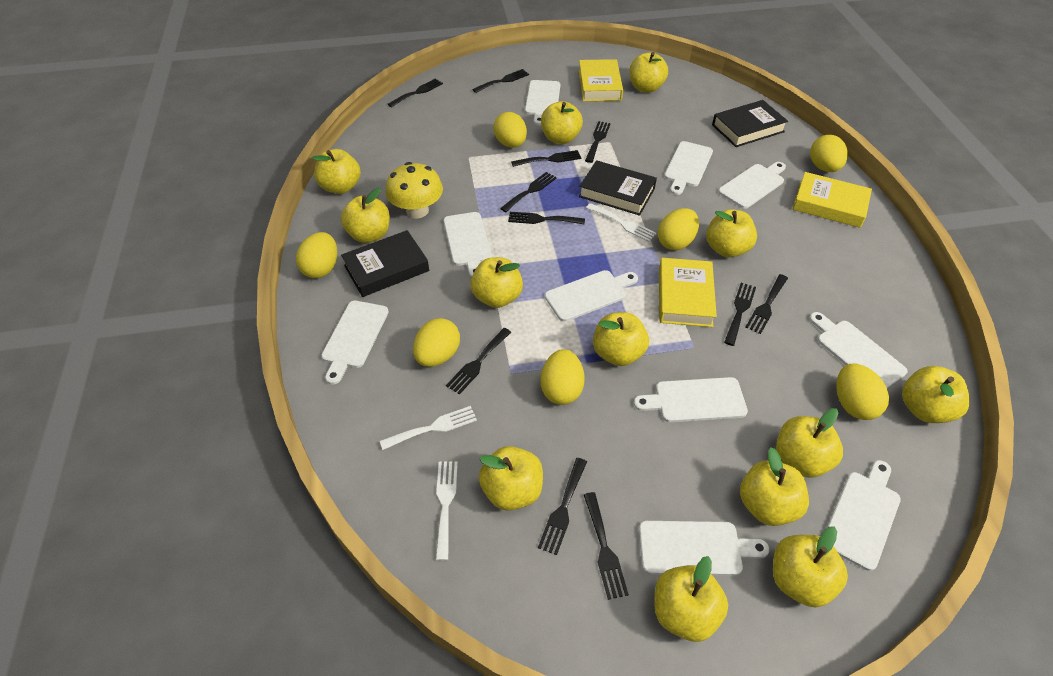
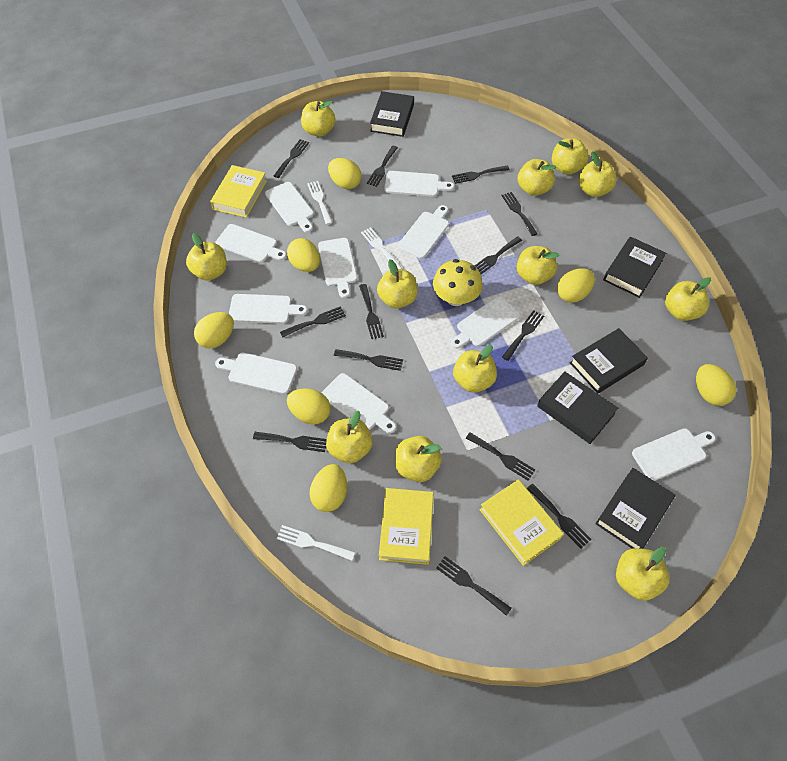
black book: 3 -> 5
black fork: 11 -> 13
yellow apple: 13 -> 12

